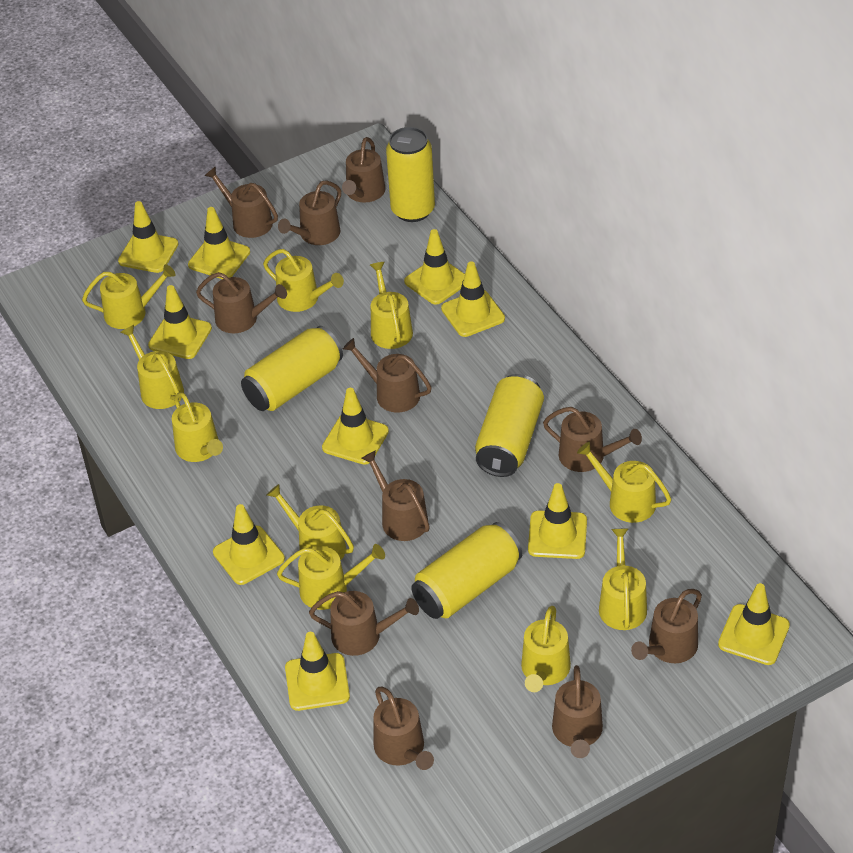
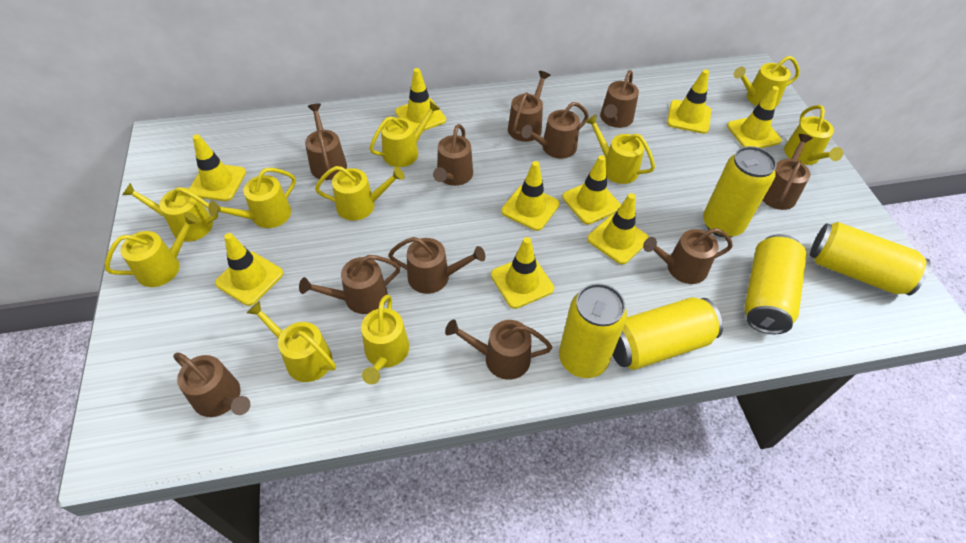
yellow can: 4 -> 5
yellow traffic cone: 10 -> 9

